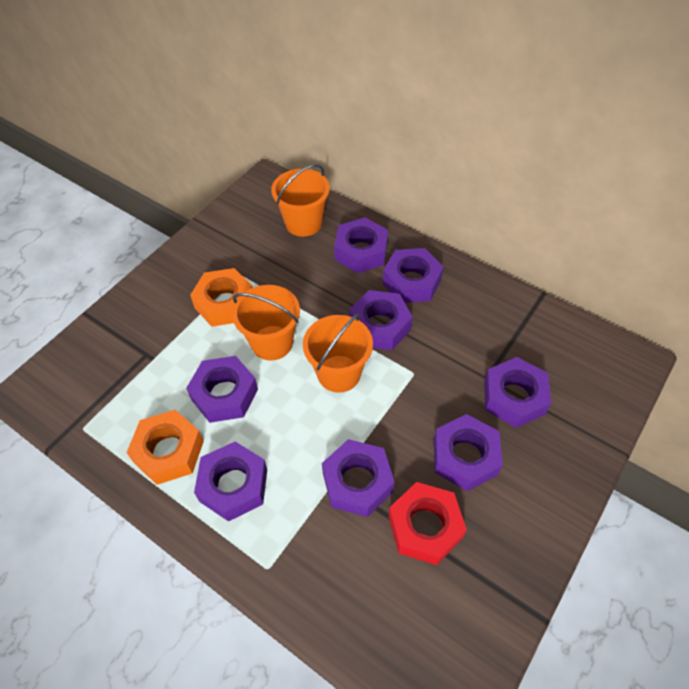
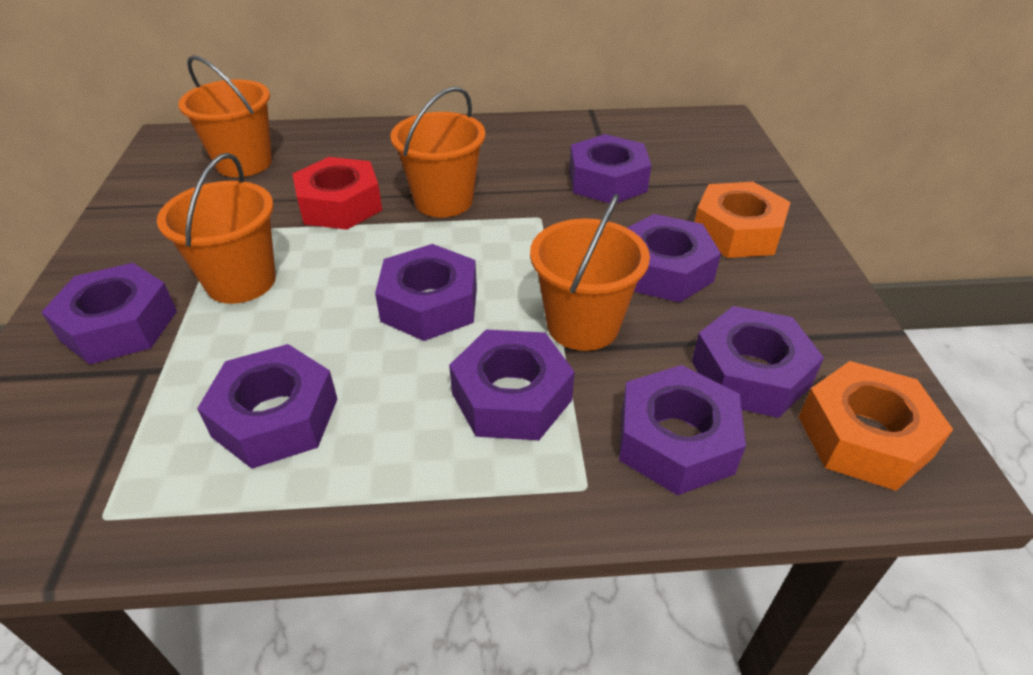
orange bucket: 3 -> 4

